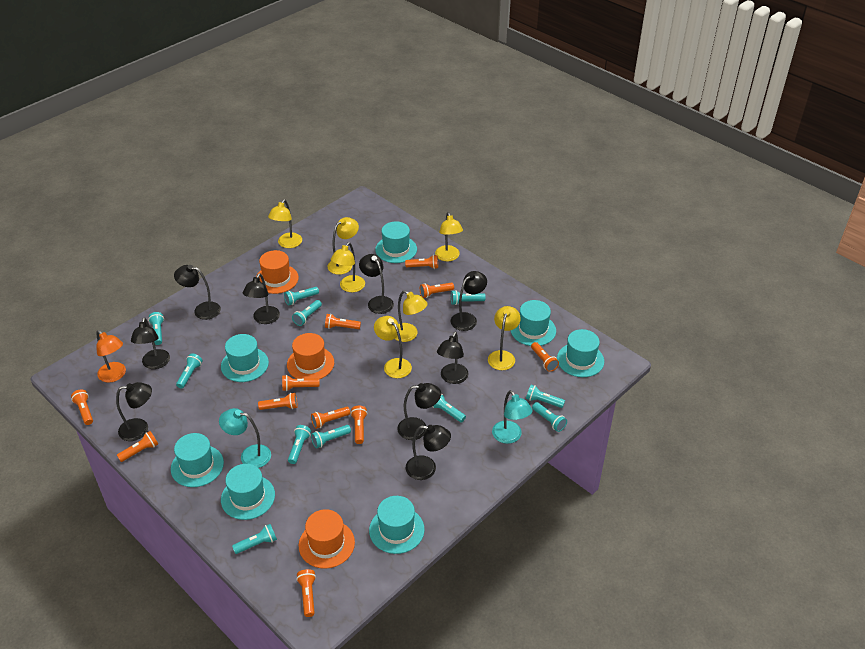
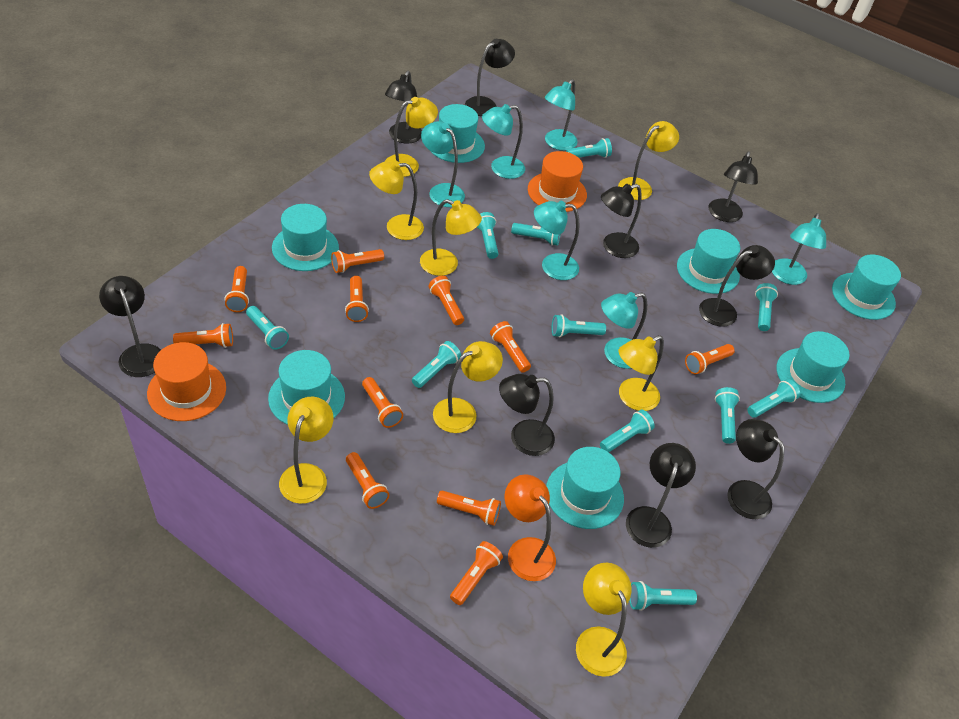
orange hat: 3 -> 2
turquoise lamp: 2 -> 6
yellow lamp: 7 -> 8

